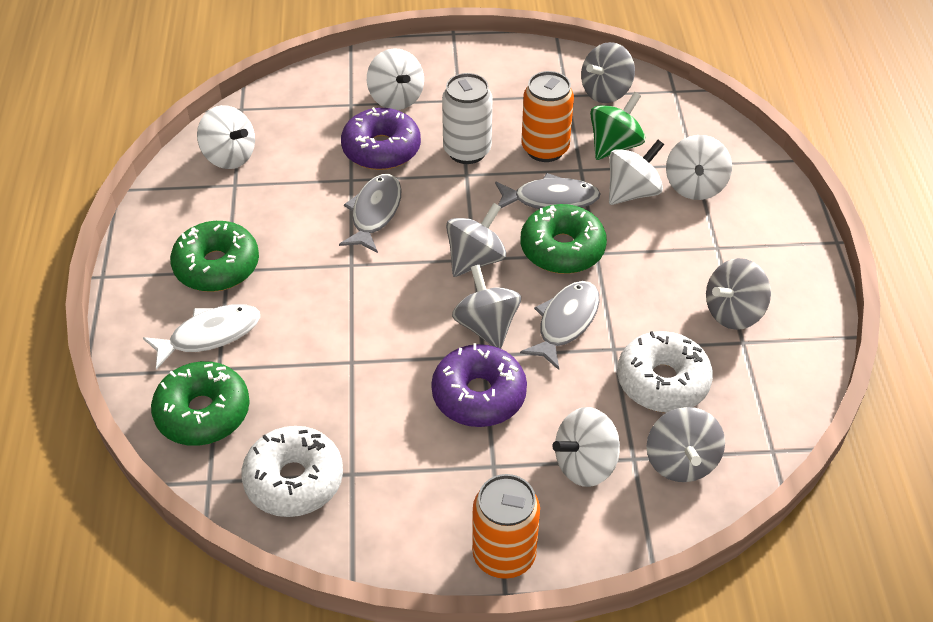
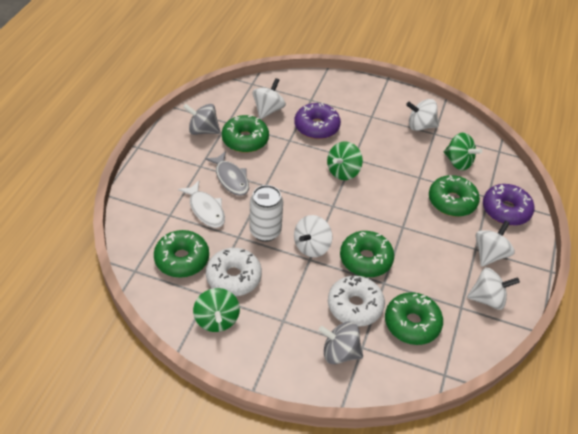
green donut: 3 -> 5
green spinning top: 1 -> 3
grey fish: 3 -> 1
grey spinning top: 5 -> 2
orange can: 2 -> 0

